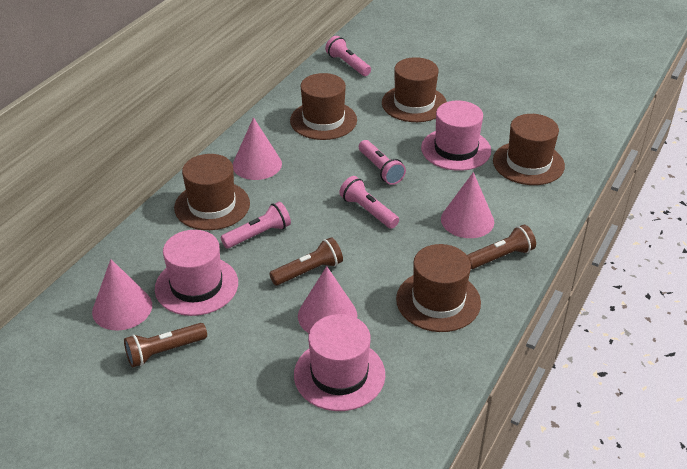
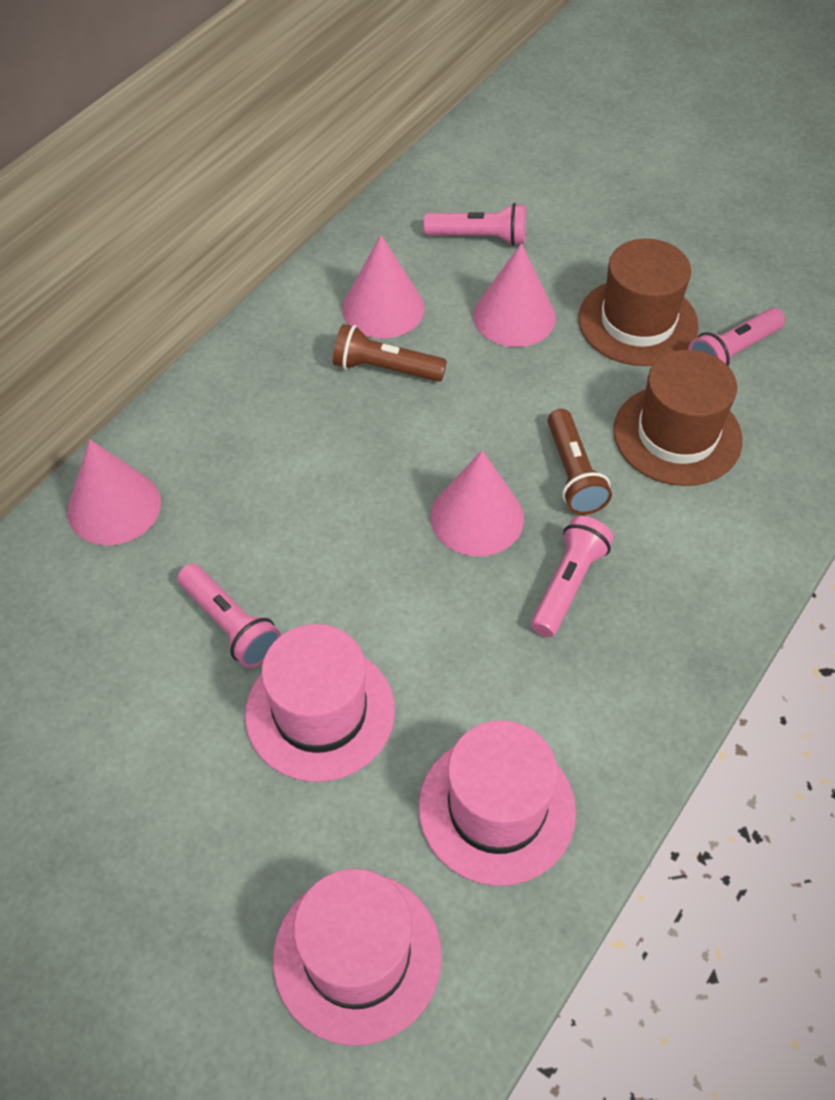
brown flashlight: 3 -> 2
brown hat: 5 -> 2

